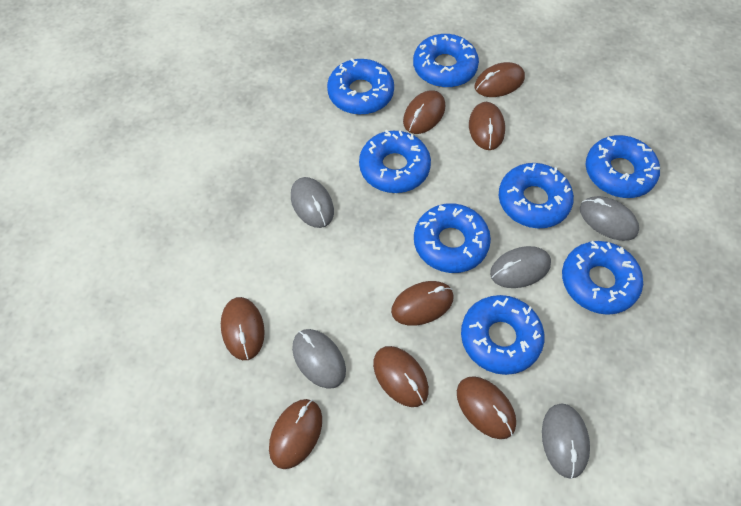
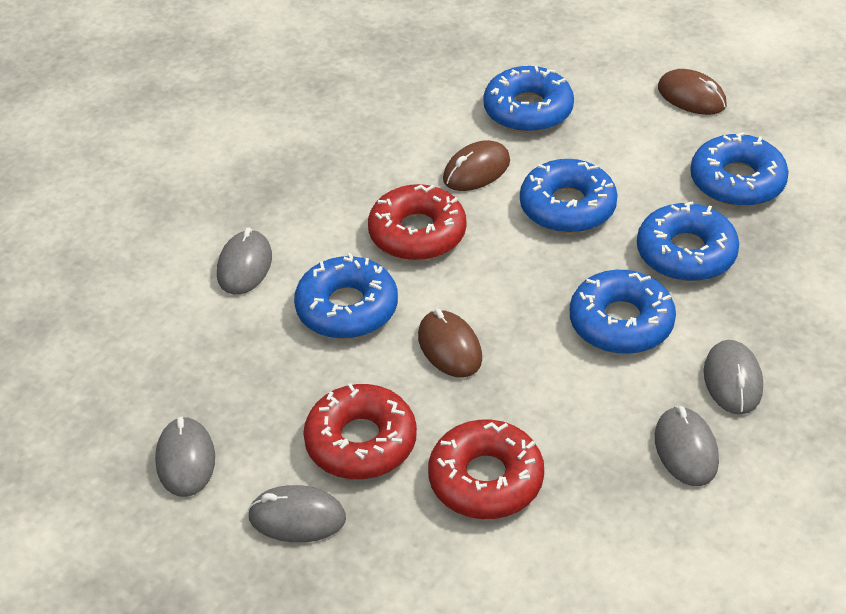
blue donut: 8 -> 6
brown mouse: 8 -> 3
red donut: 0 -> 3

